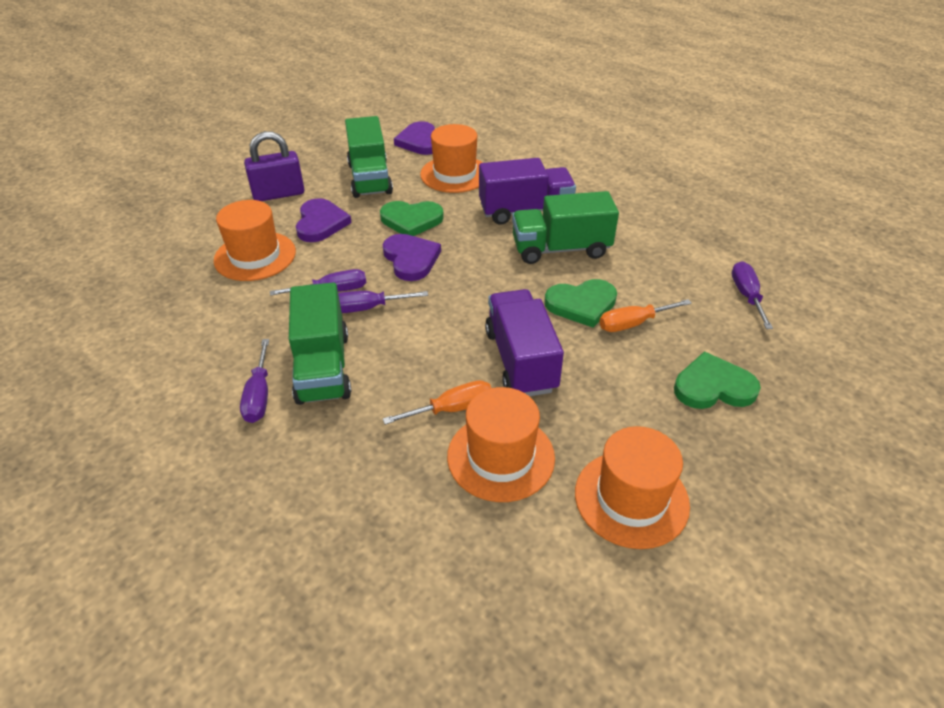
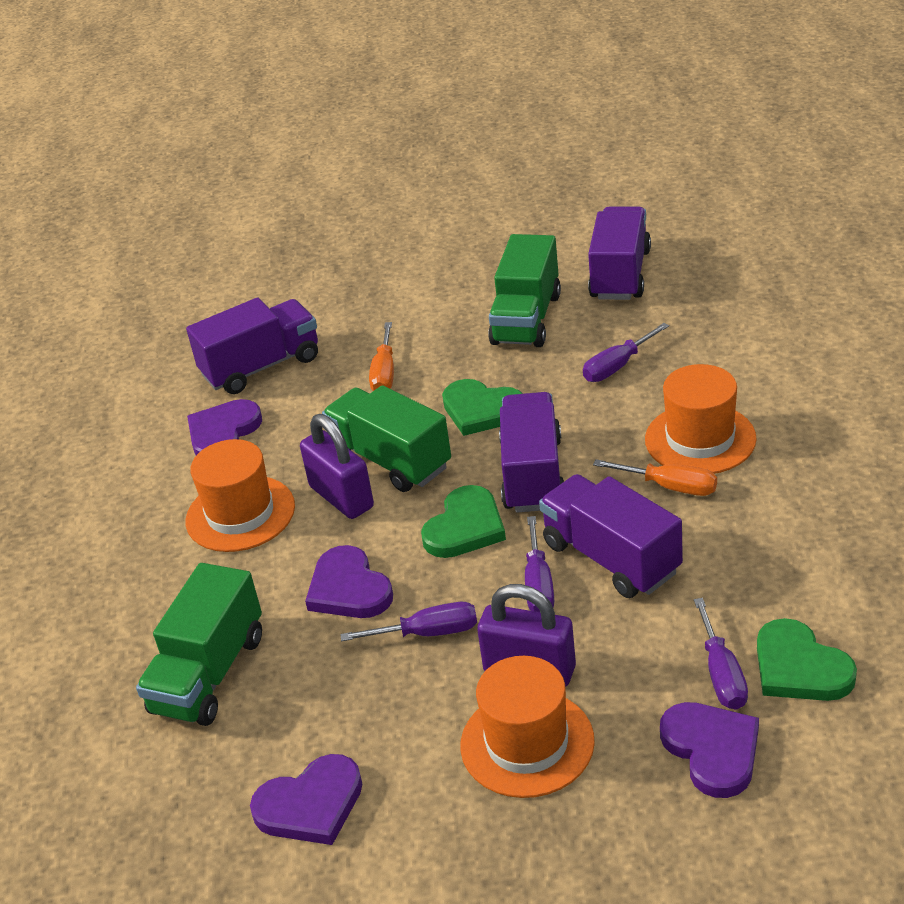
orange hat: 4 -> 3
purple heart: 3 -> 4
purple padlock: 1 -> 2
purple truck: 2 -> 4

